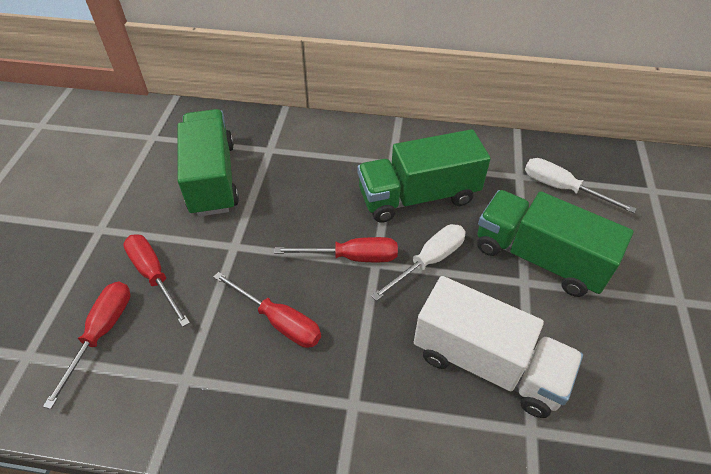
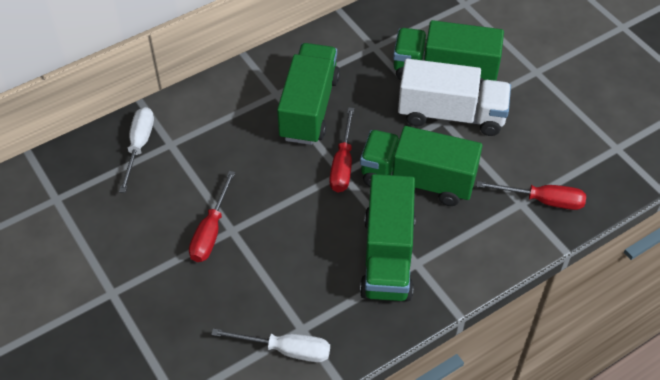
green truck: 3 -> 4
red screwdriver: 4 -> 3

